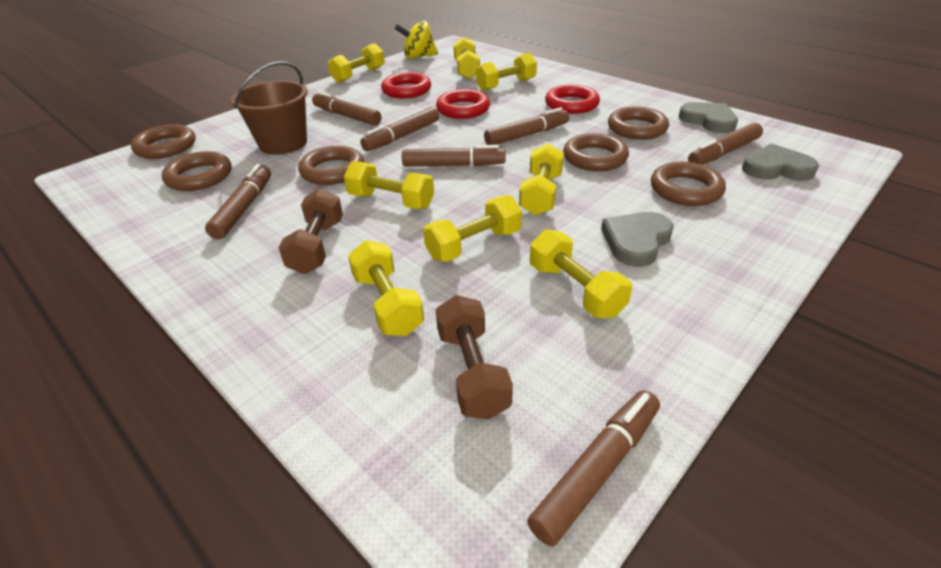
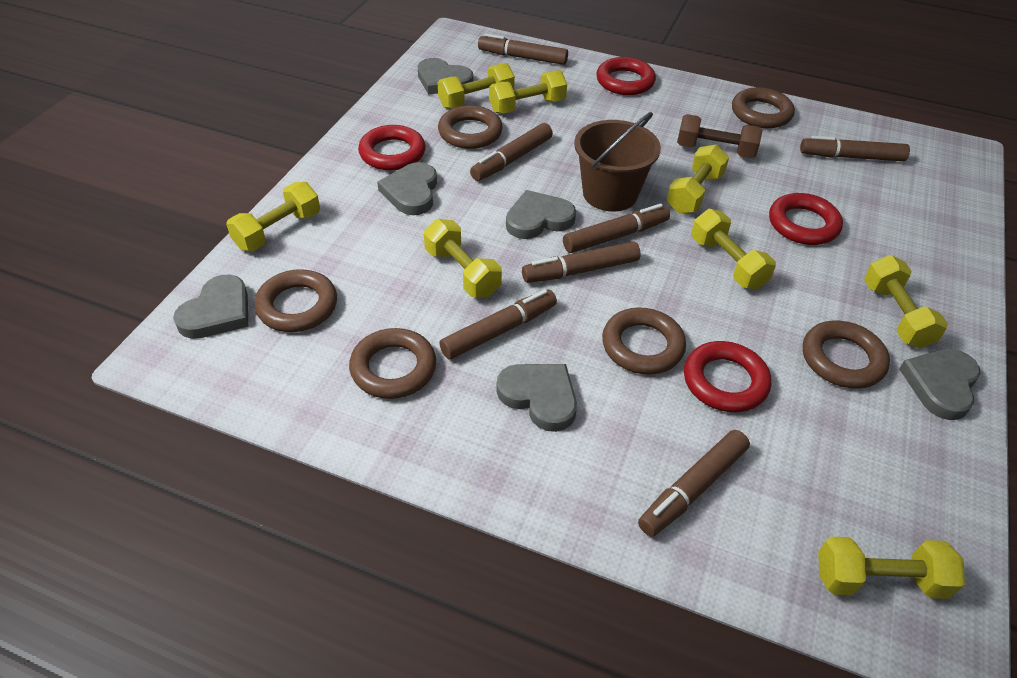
brown dumbbell: 2 -> 1
grey heart: 3 -> 6
red ring: 3 -> 4
yellow spinning top: 1 -> 0

